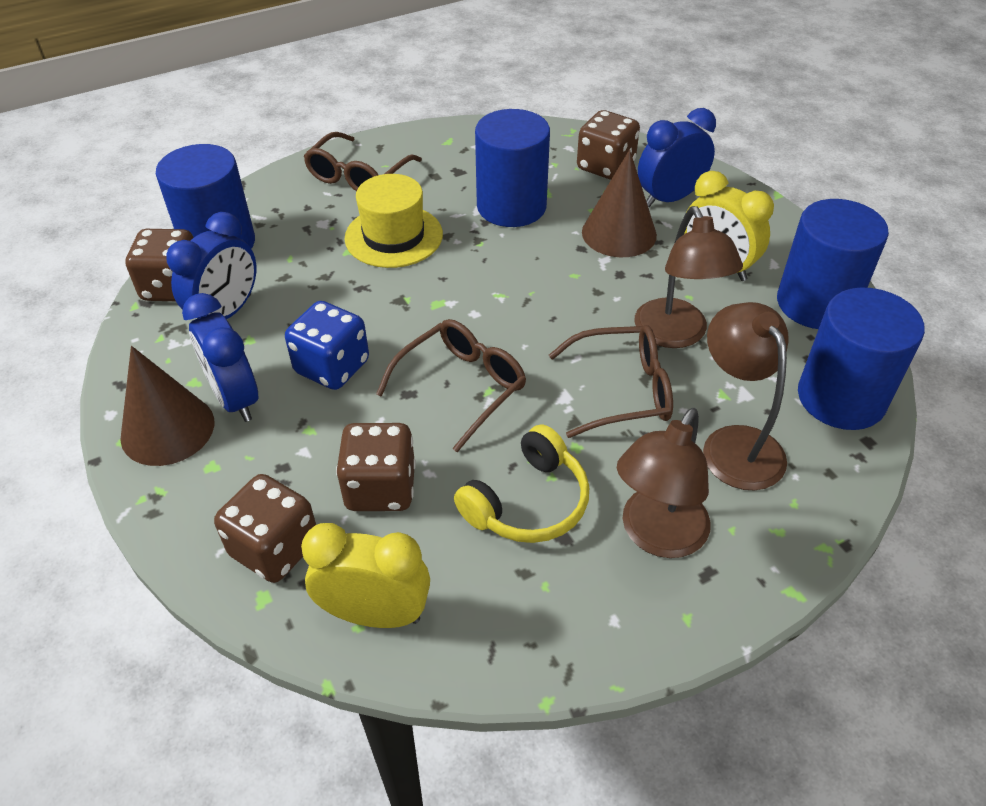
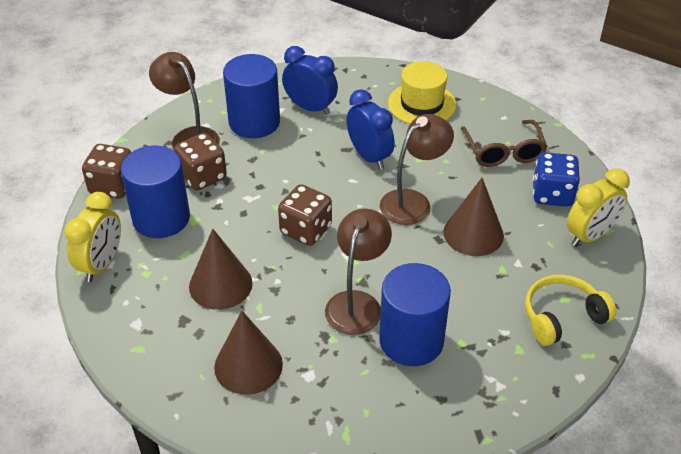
blue clock: 3 -> 2
blue cylinder: 4 -> 3
brown cone: 2 -> 3
brown dice: 4 -> 3
brown glasses: 3 -> 1

